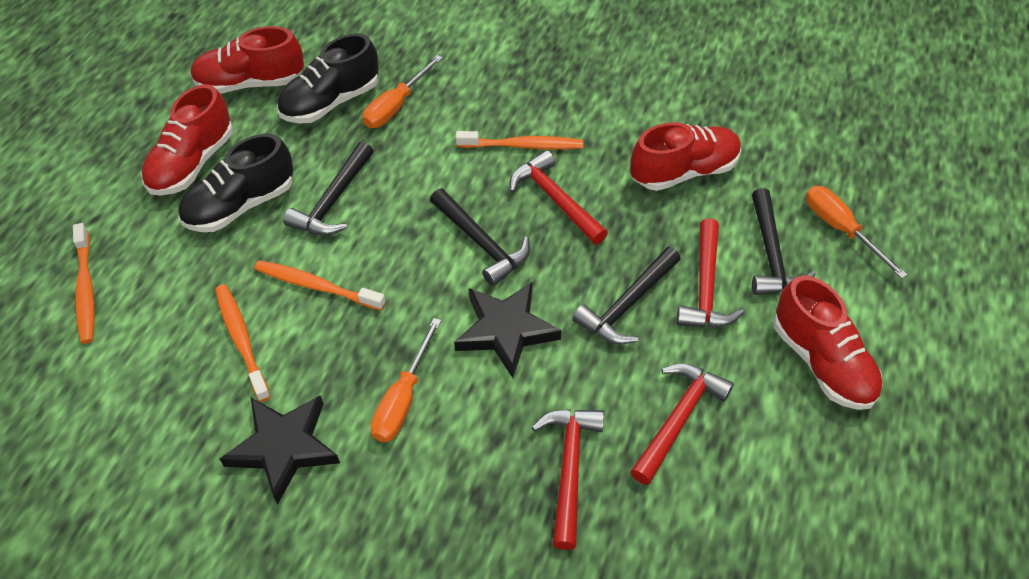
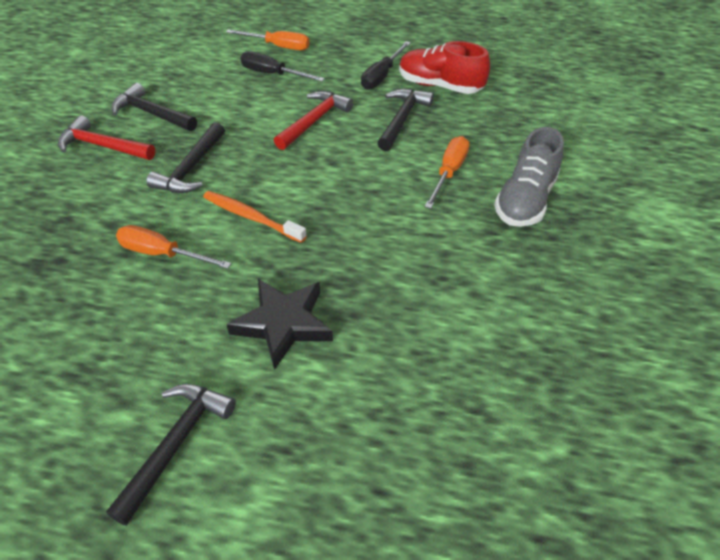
black screwdriver: 0 -> 2
black shoe: 2 -> 0
black star: 2 -> 1
grey shoe: 0 -> 1
orange toothbrush: 4 -> 1
red hammer: 4 -> 2
red shoe: 4 -> 1

